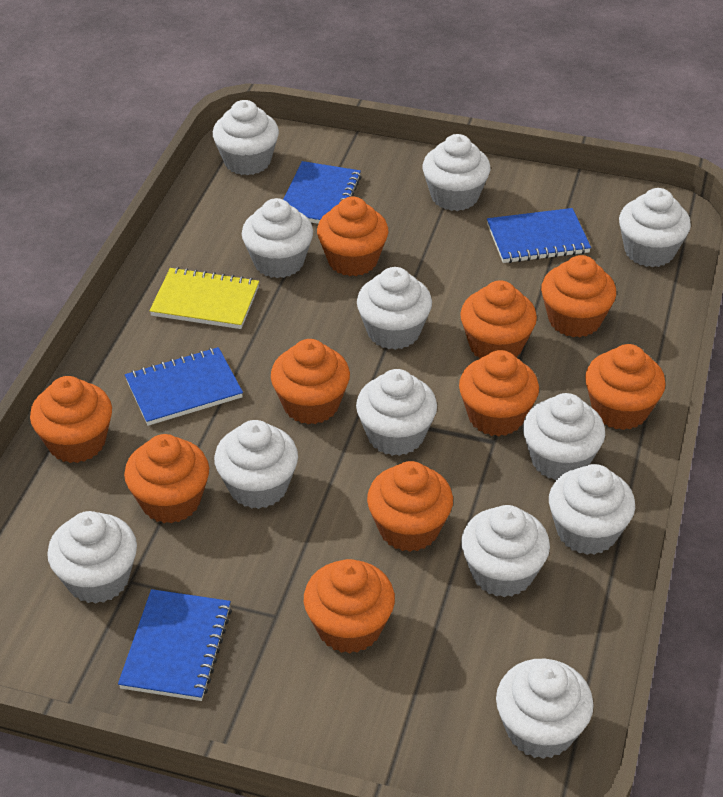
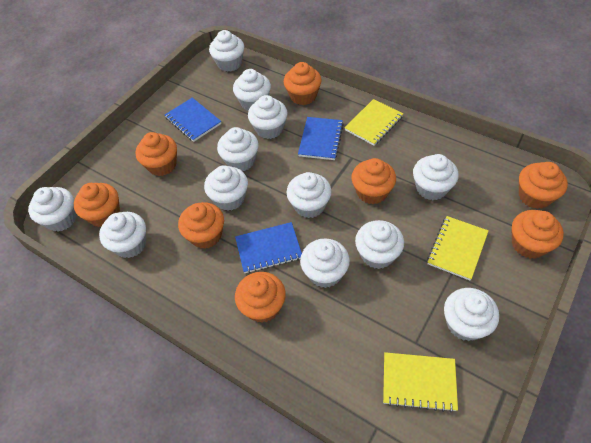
blue notebook: 4 -> 3
orange cupcake: 10 -> 8
yellow notebook: 1 -> 3

